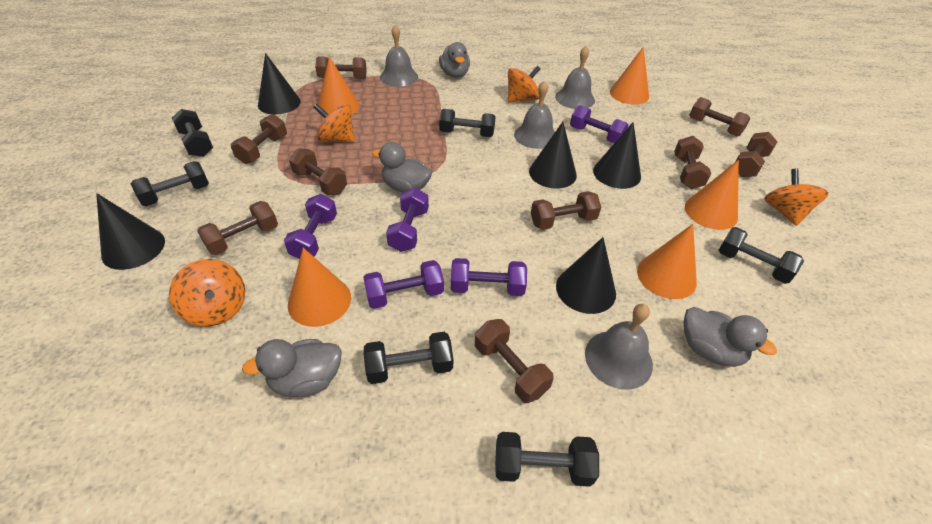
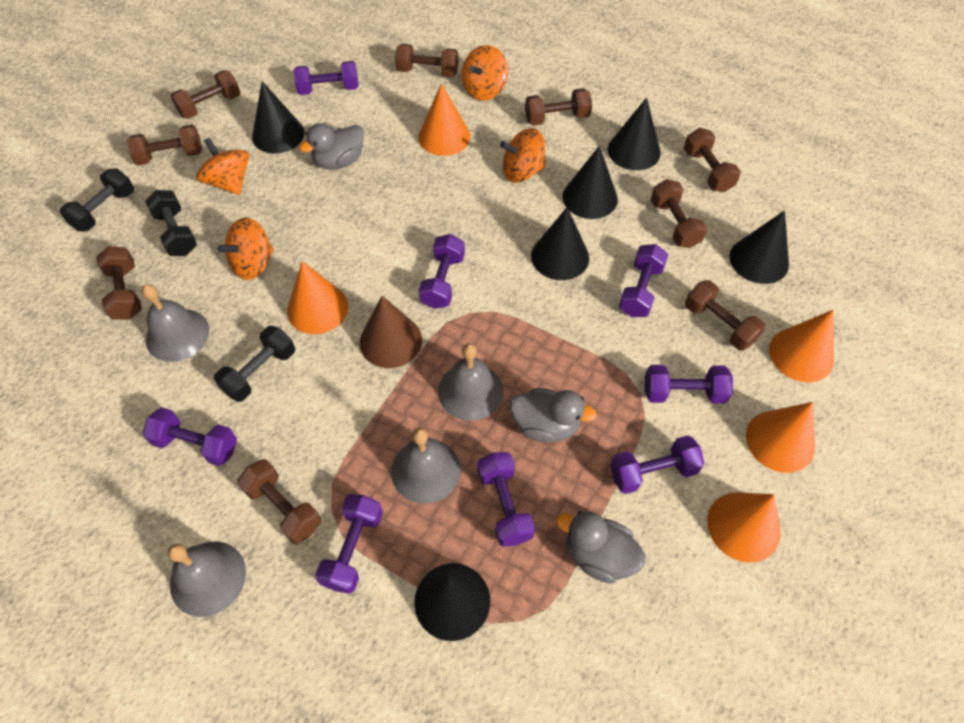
black cone: 5 -> 6
black dumbbell: 6 -> 3
brown cone: 0 -> 1
grey duck: 4 -> 3
purple dumbbell: 5 -> 8

